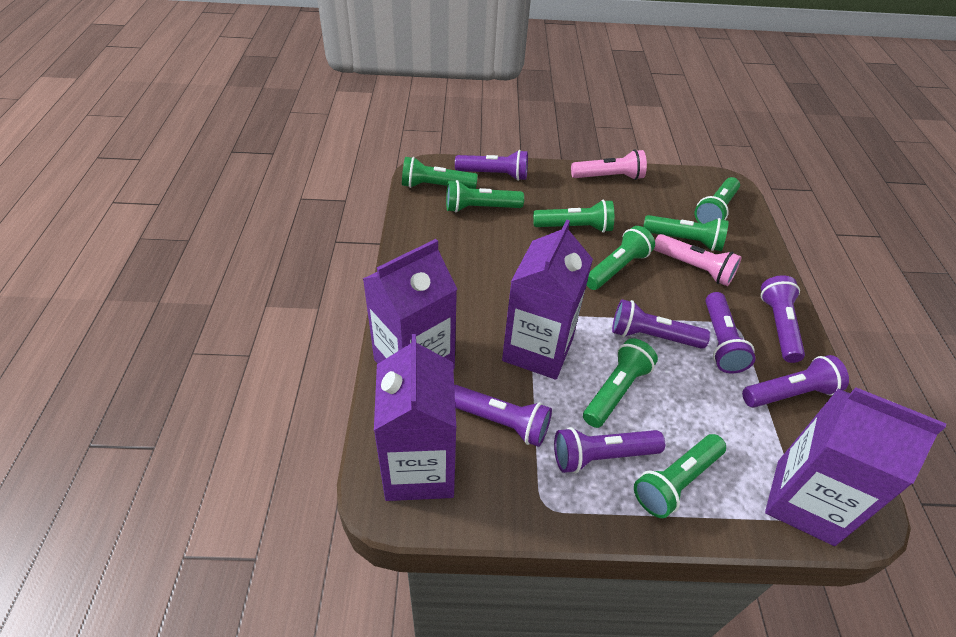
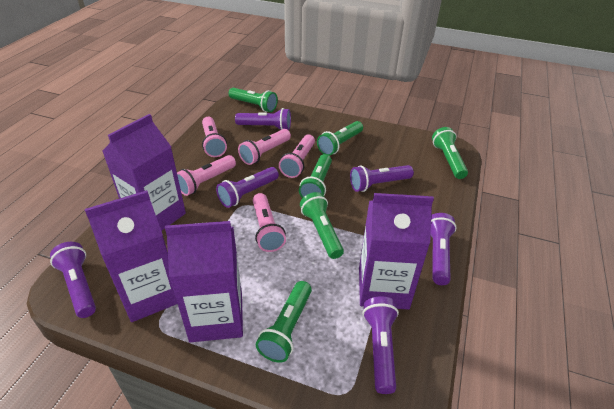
green flashlight: 8 -> 6
pink flashlight: 2 -> 5
purple flashlight: 7 -> 6

